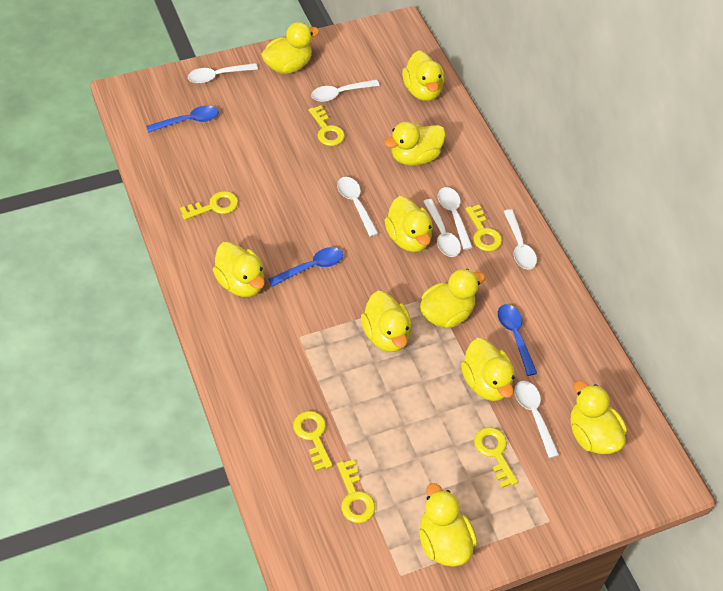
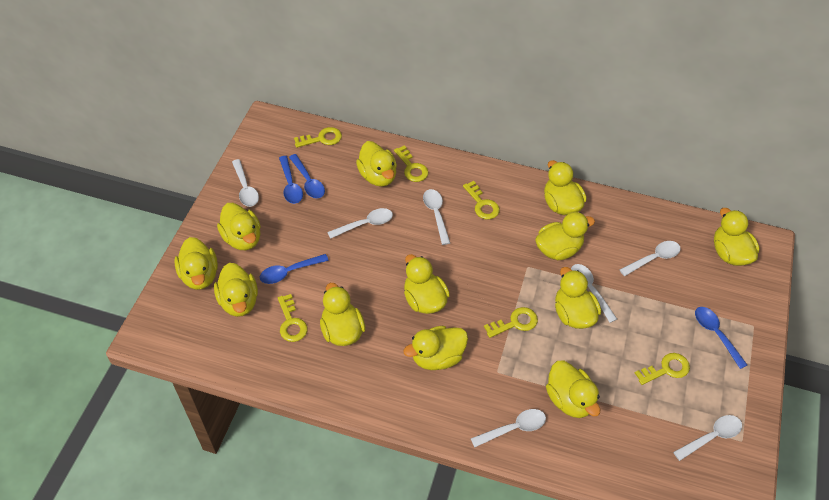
blue spoon: 3 -> 4
yellow duck: 10 -> 12

